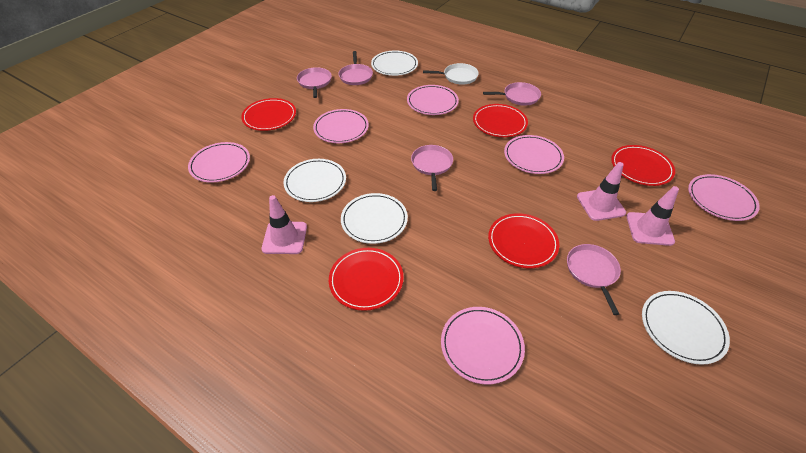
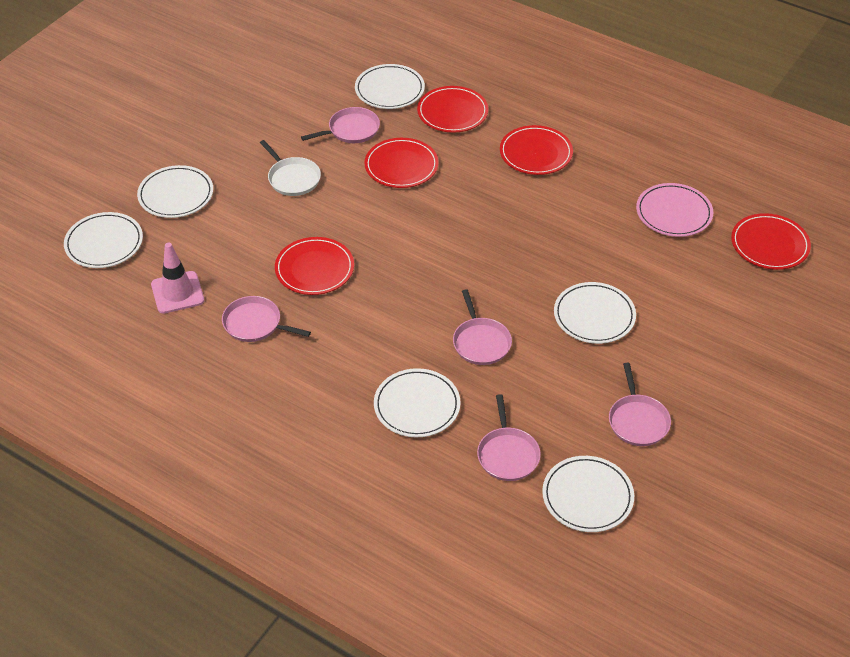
pink plate: 6 -> 1
pink traffic cone: 3 -> 1
white plate: 4 -> 6

